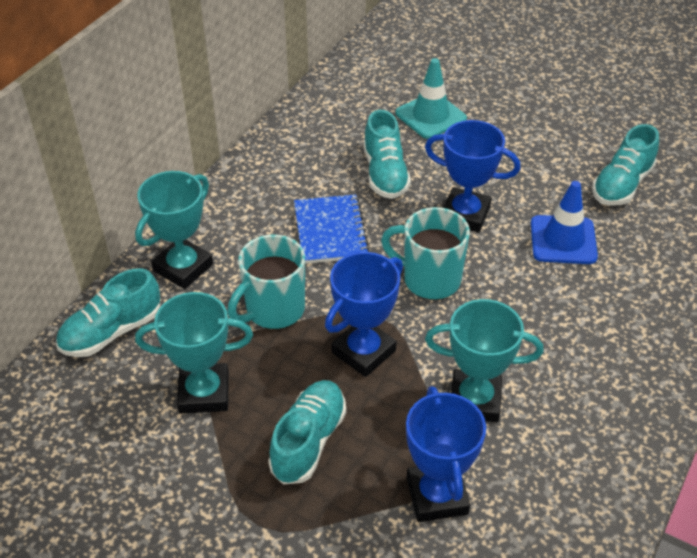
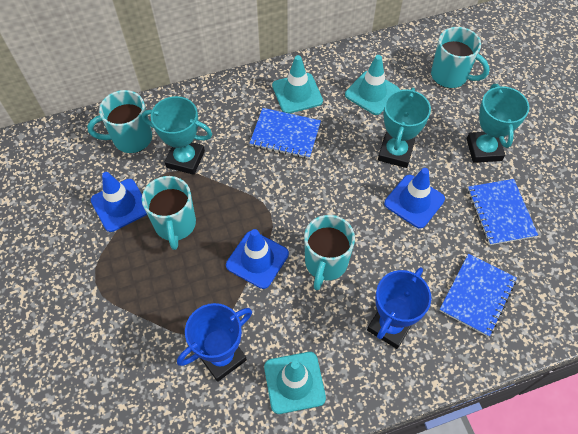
blue notebook: 1 -> 3
blue traffic cone: 1 -> 3
blue trophy: 3 -> 2
turquoise mug: 2 -> 4
turquoise shoe: 4 -> 0
turquoise traffic cone: 1 -> 3

